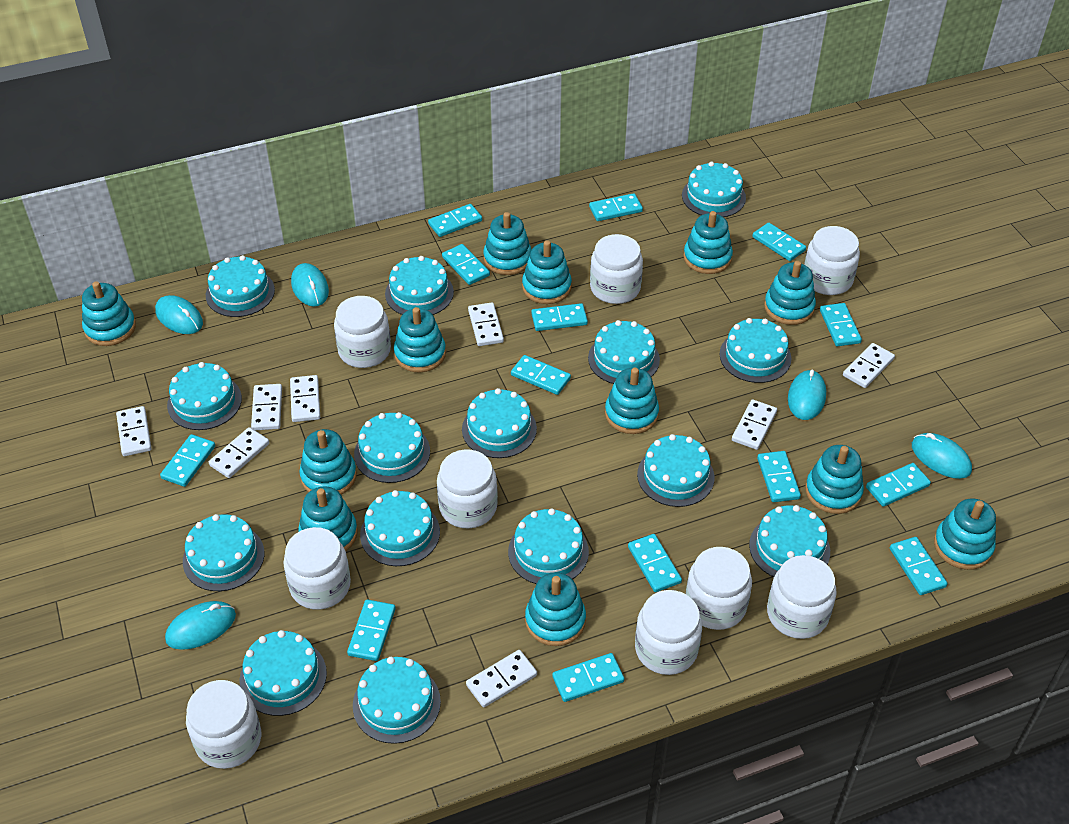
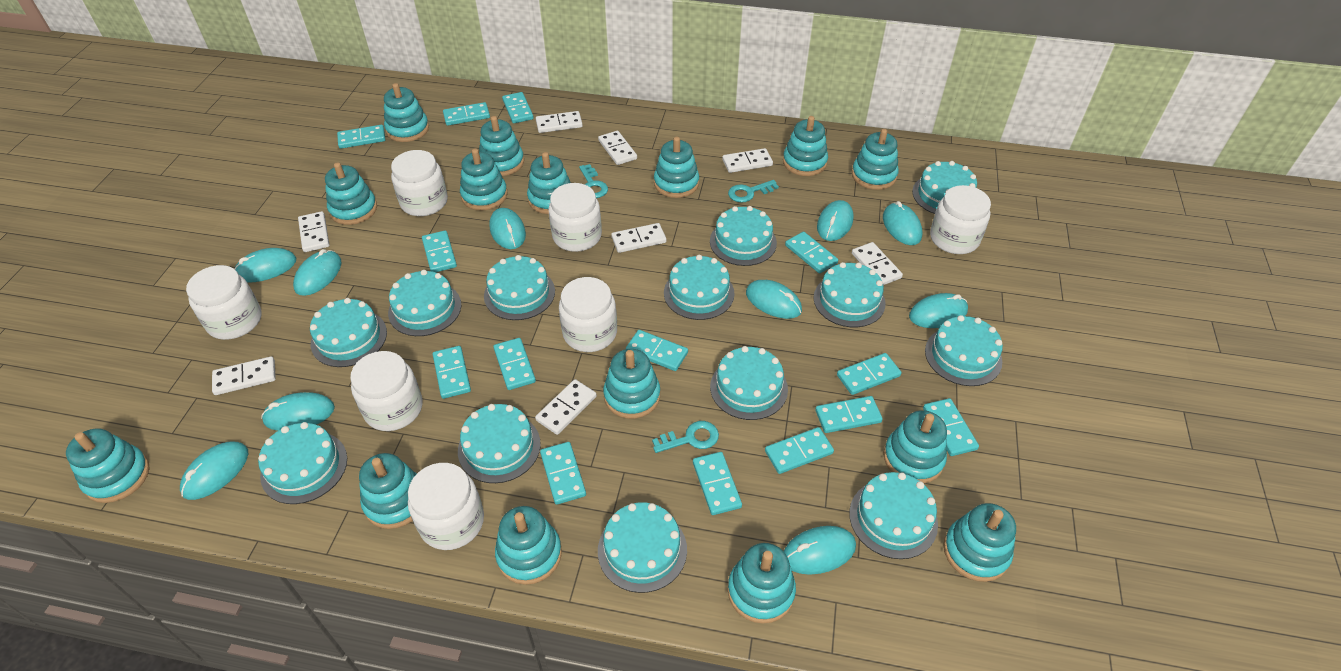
turquoise cake: 15 -> 13
turquoise key: 0 -> 3
turquoise mouse: 5 -> 10
turquoise stacking toy: 12 -> 15
white jar: 9 -> 7

